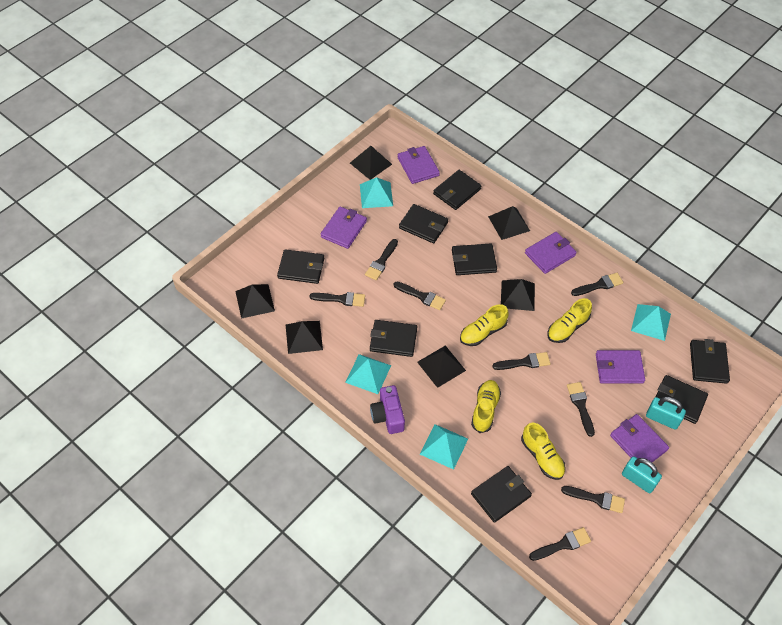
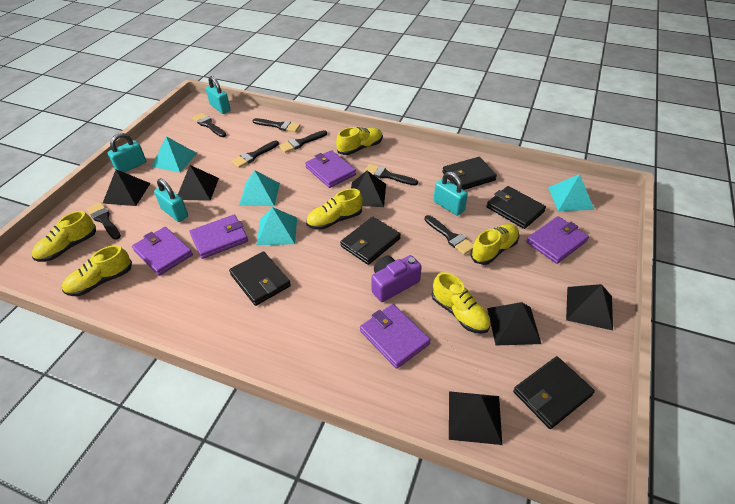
black brush: 8 -> 7
black wallet: 8 -> 5
turquoise padlock: 2 -> 4
yellow shoe: 4 -> 6

